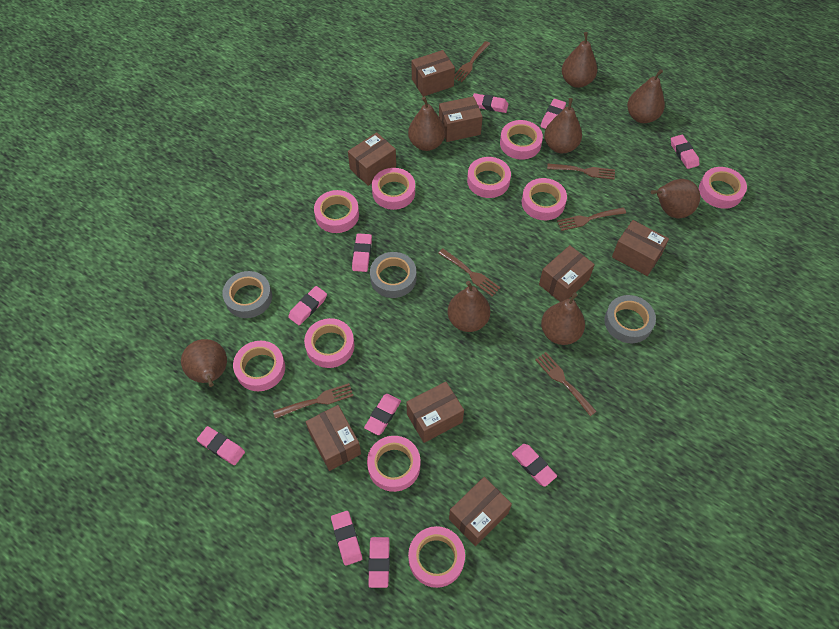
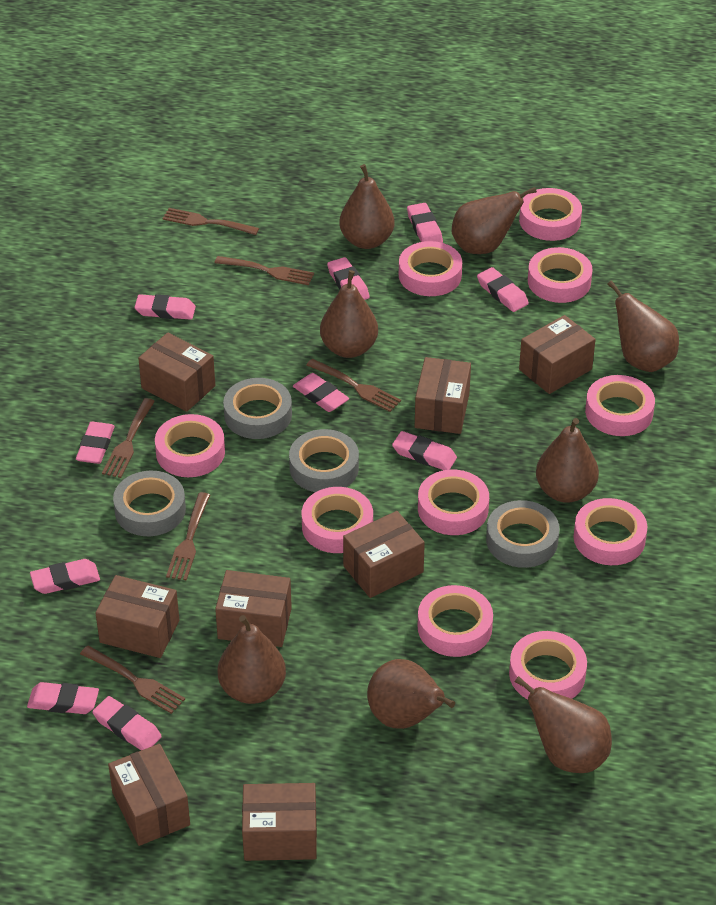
grey tape: 3 -> 4

